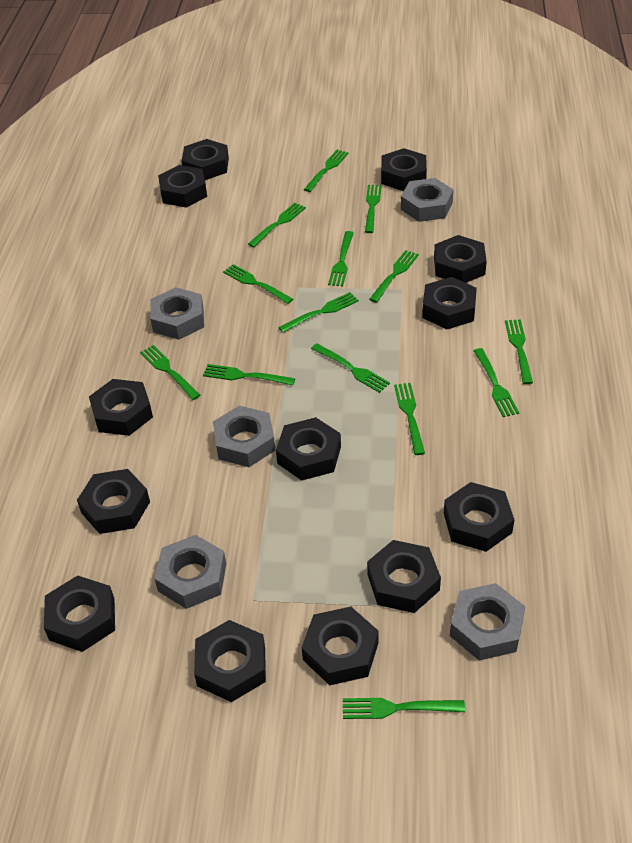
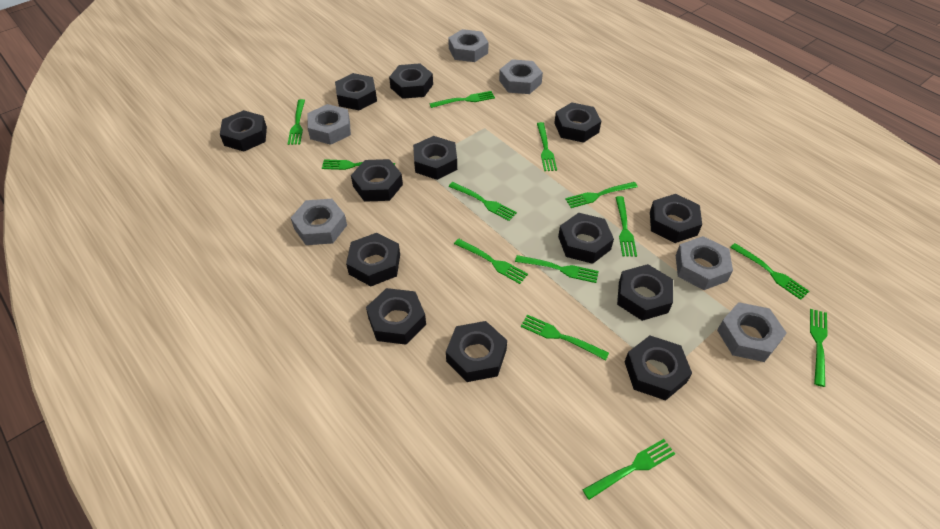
green fork: 14 -> 13
grey nut: 5 -> 6

